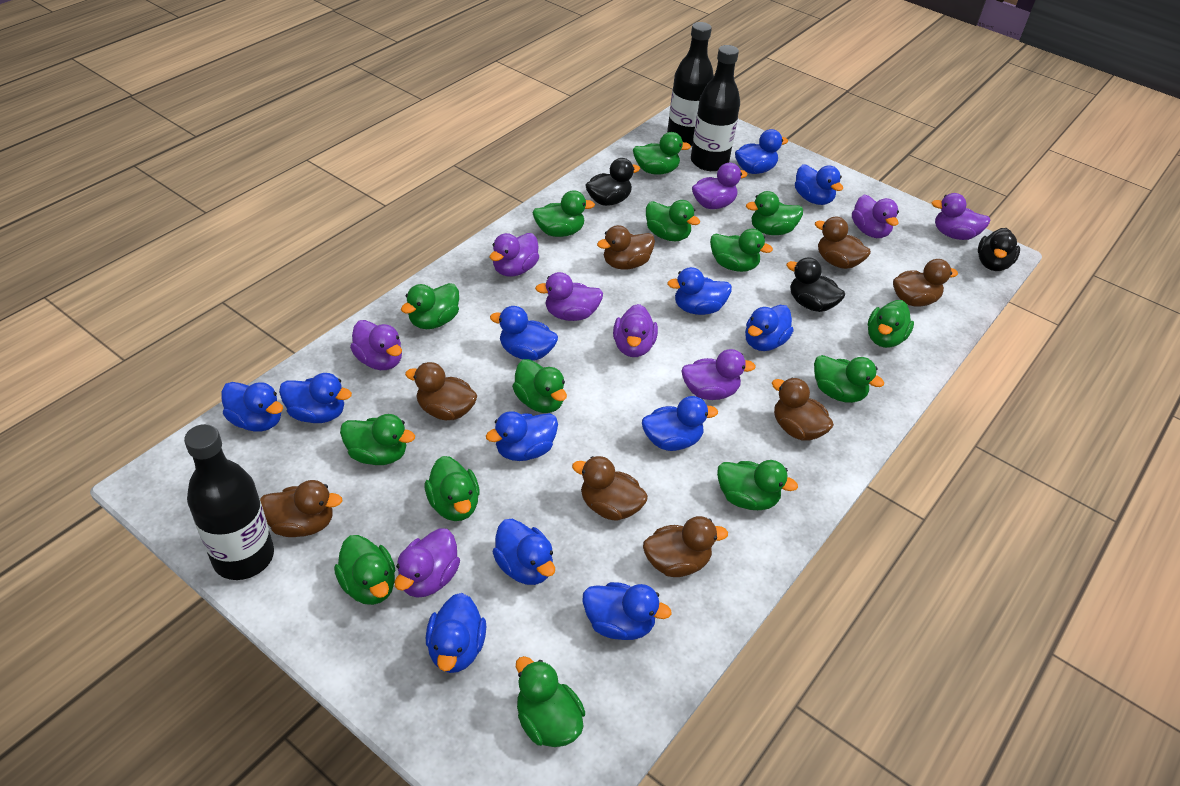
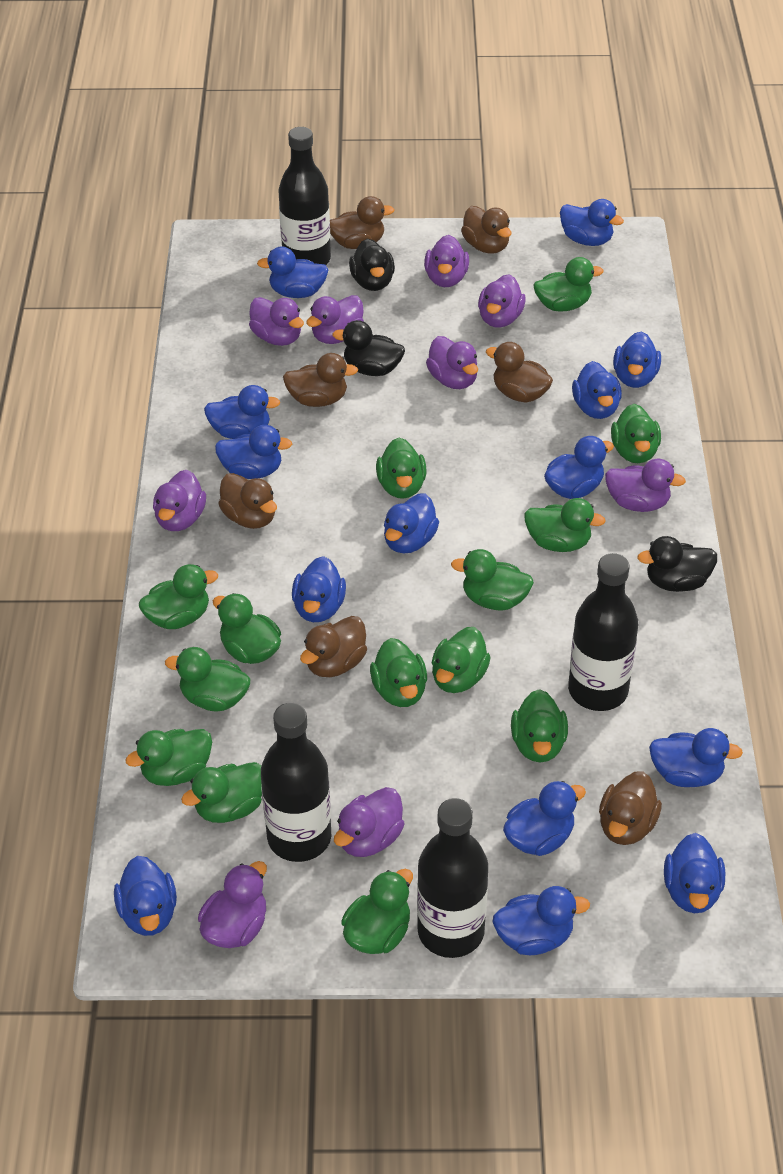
black bottle: 3 -> 4
blue duck: 12 -> 14
brown duck: 8 -> 7

